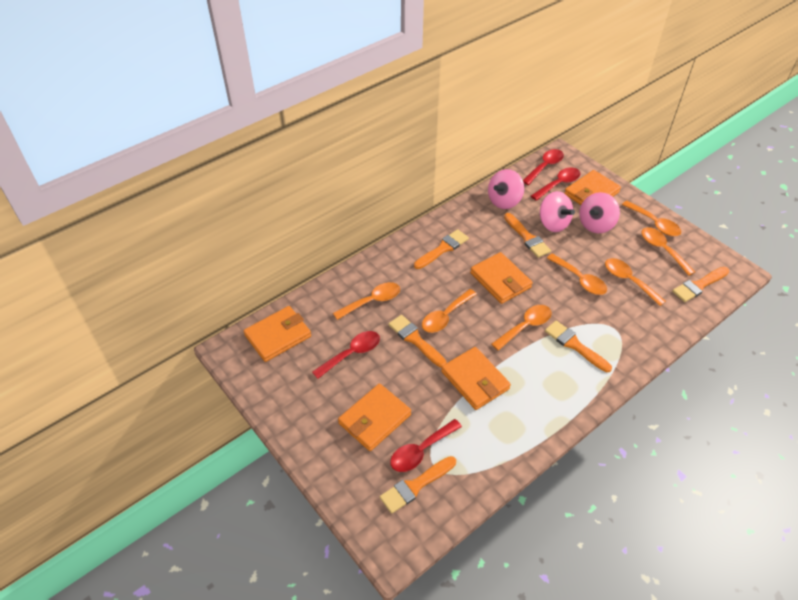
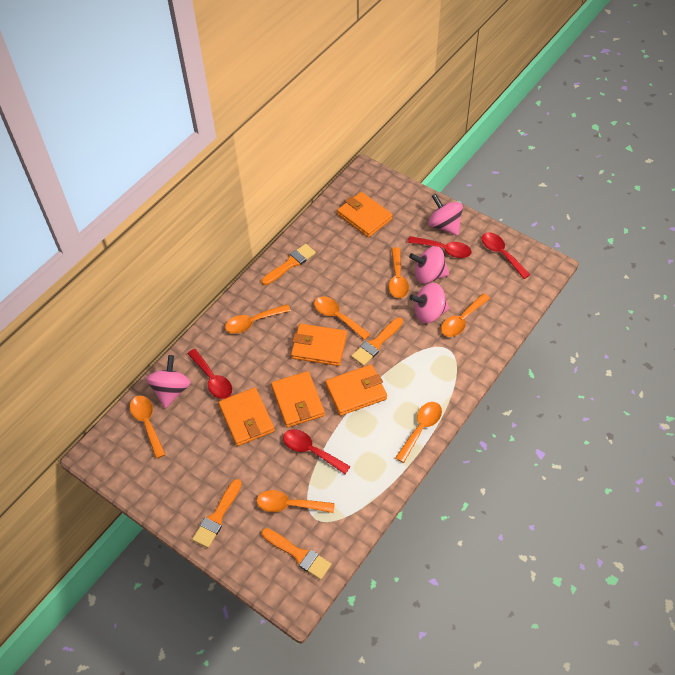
orange brush: 6 -> 4
pink spinning top: 3 -> 4

